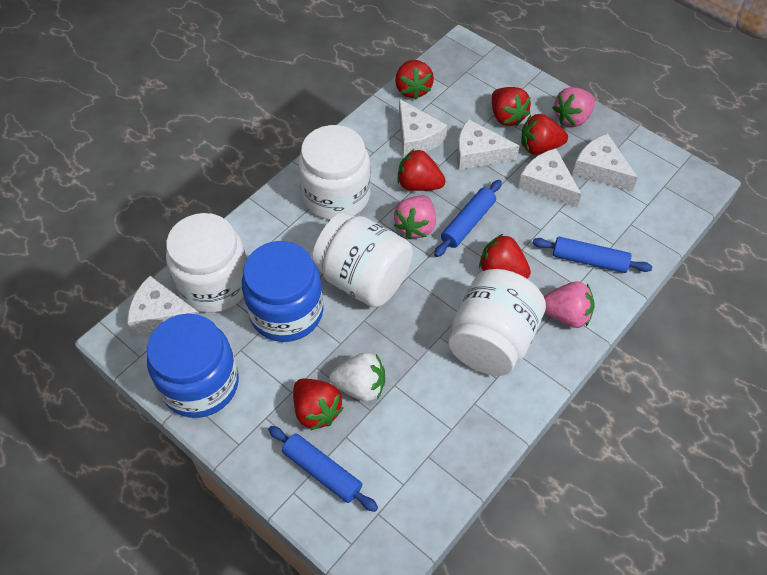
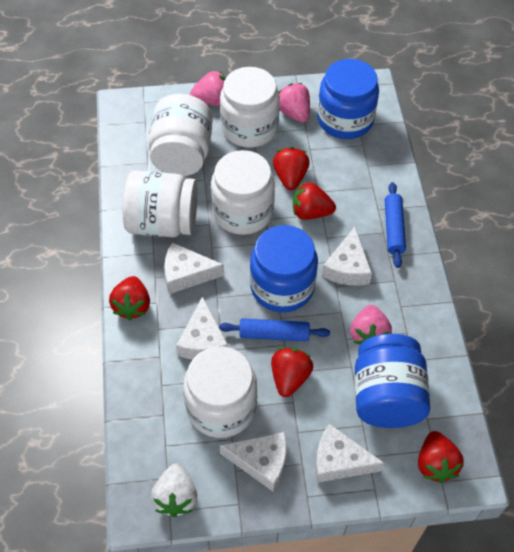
blue jar: 2 -> 3
blue rolling pin: 3 -> 2
red strawberry: 6 -> 5
white jar: 4 -> 5

